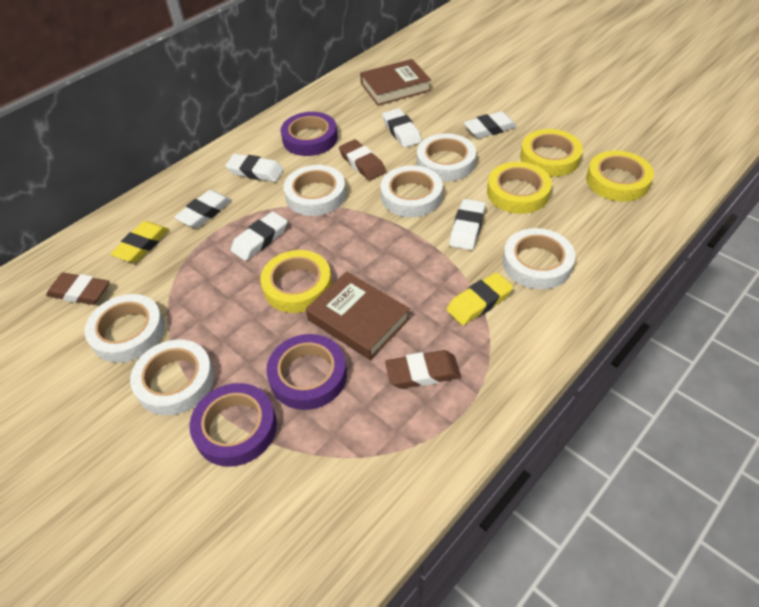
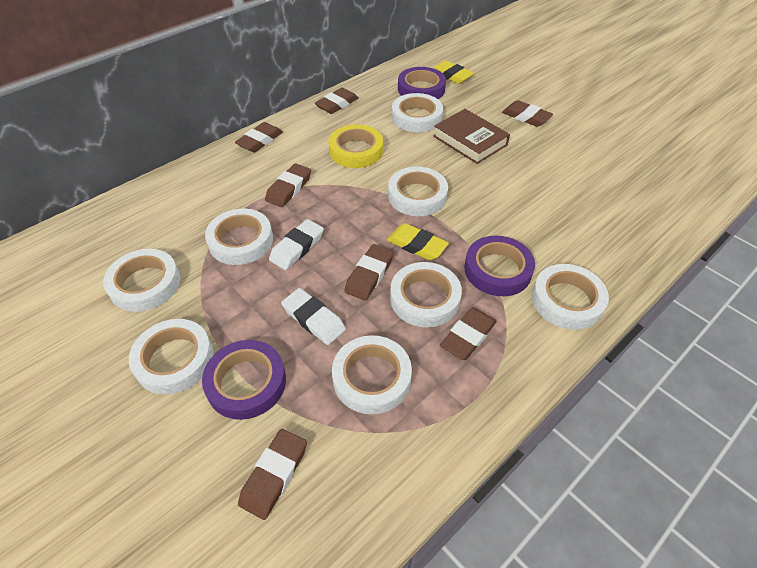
brown book: 2 -> 1
brown eraser: 3 -> 7
white eraser: 6 -> 2
white tape: 6 -> 8
yellow tape: 4 -> 1

